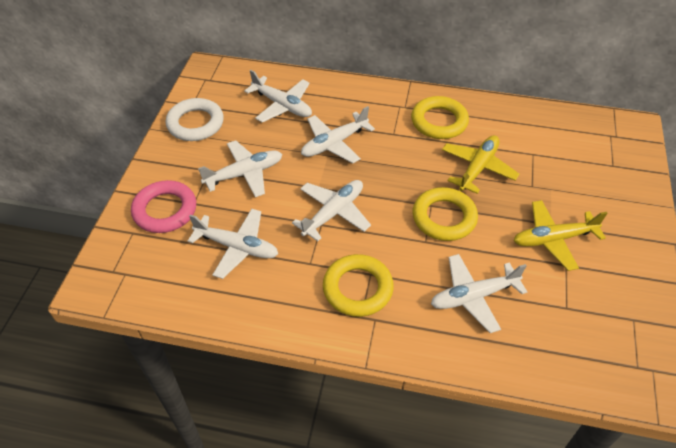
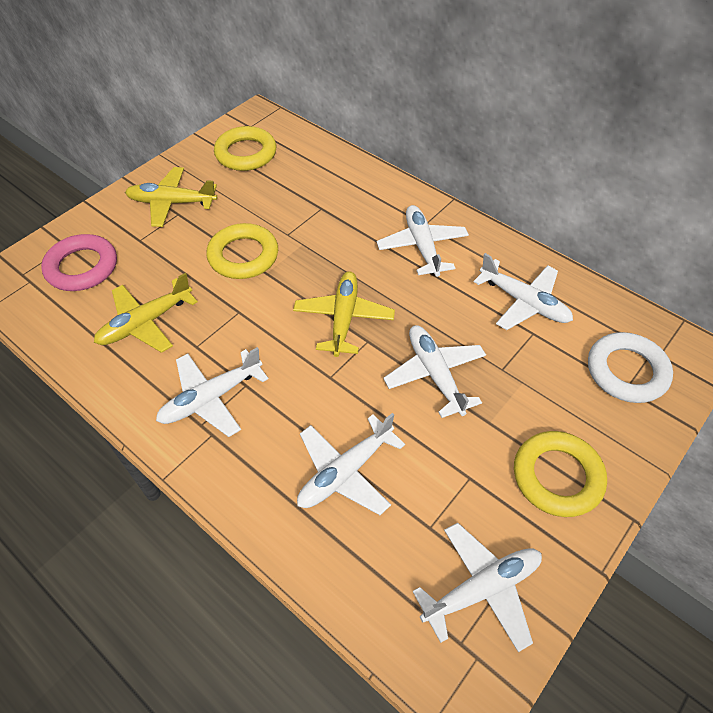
yellow plane: 2 -> 3

